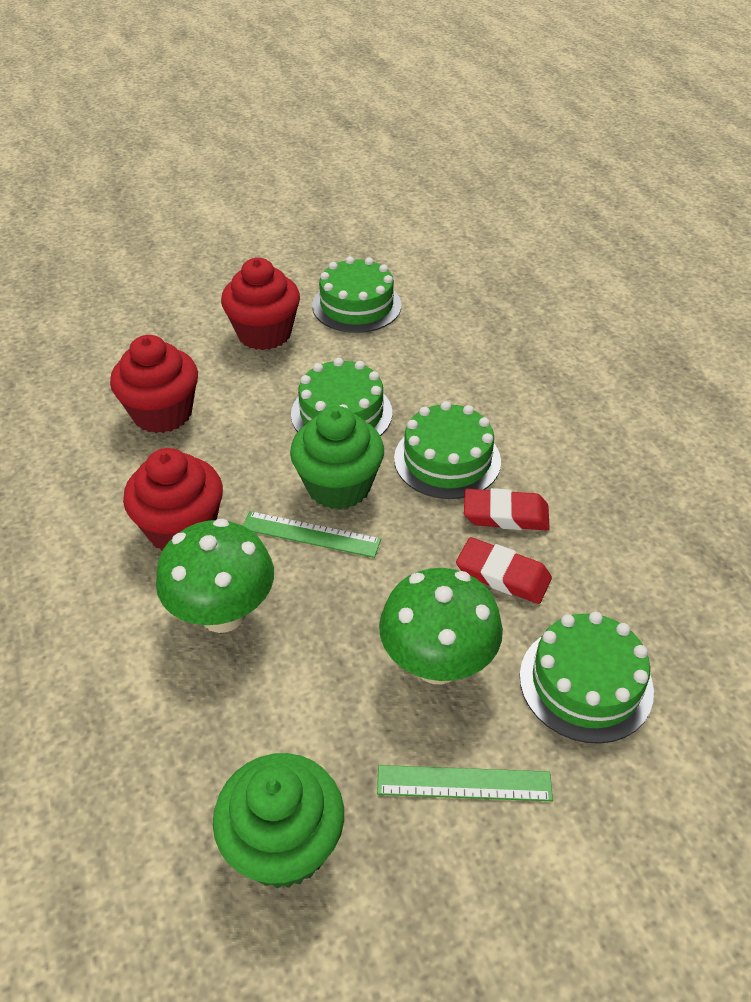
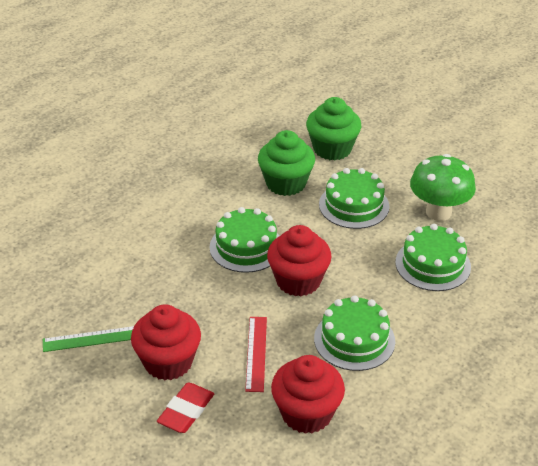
green mushroom: 2 -> 1
green ruler: 2 -> 1
red eraser: 2 -> 1
red ruler: 0 -> 1

